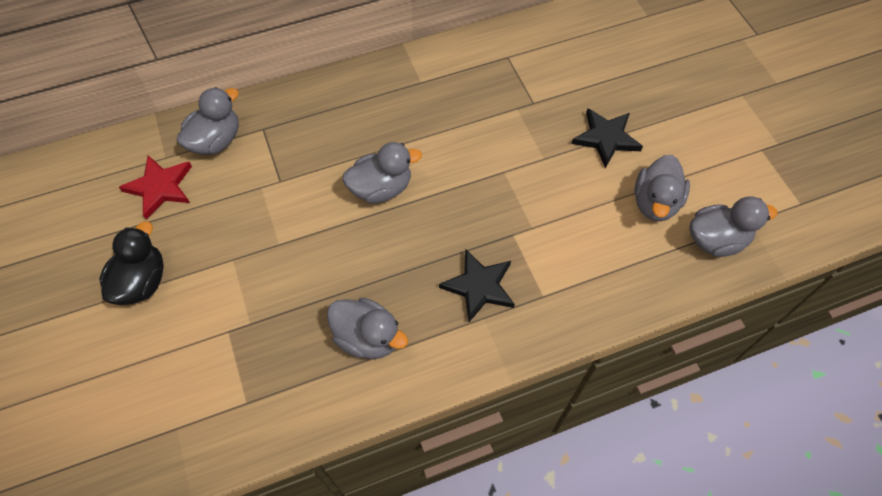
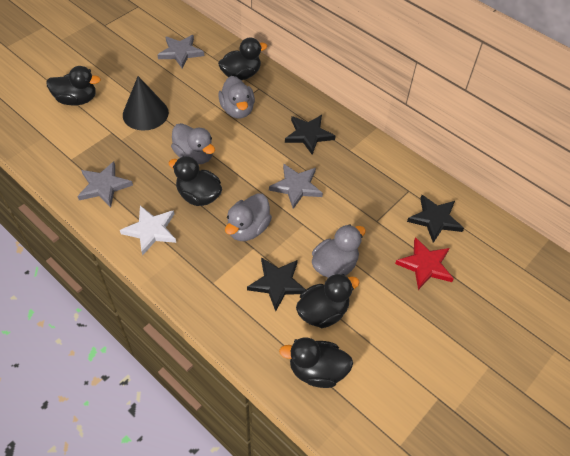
black cone: 0 -> 1
black duck: 1 -> 5
black star: 2 -> 3
grey duck: 5 -> 4
grey star: 0 -> 3
white star: 0 -> 1

